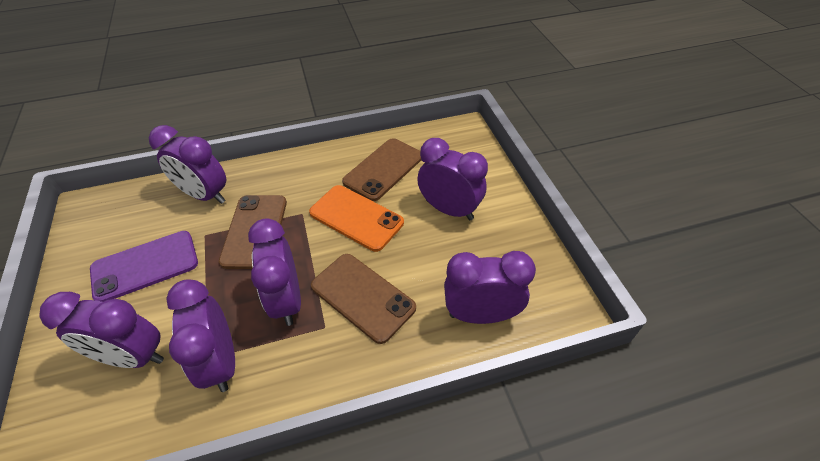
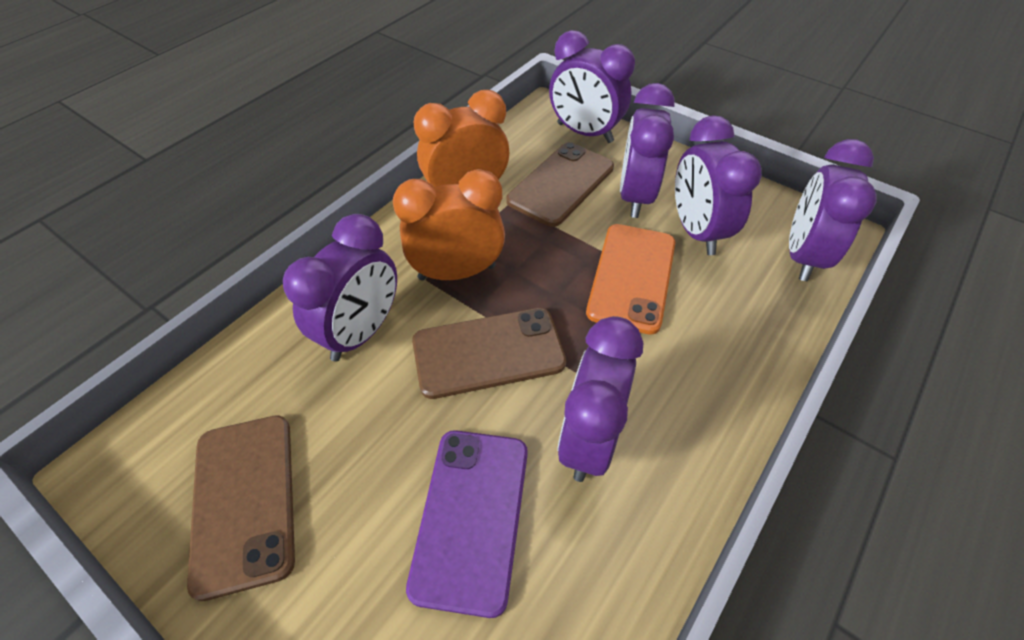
orange clock: 0 -> 2

